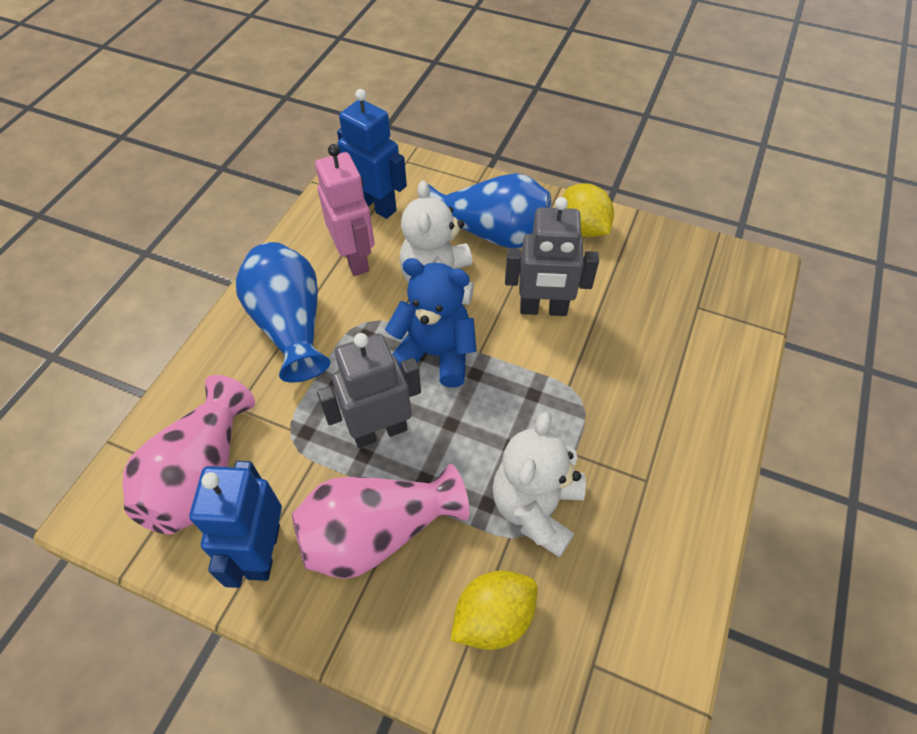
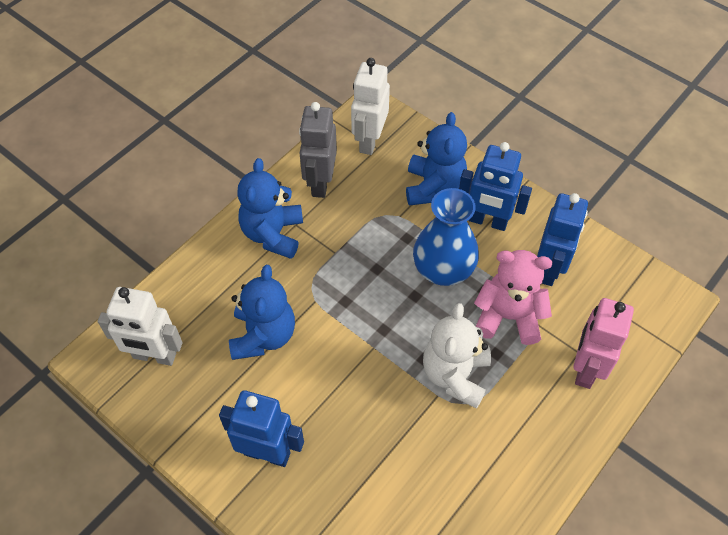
blue robot: 2 -> 3
blue teddy bear: 1 -> 3
blue vase: 2 -> 1
grey robot: 2 -> 1
pink teddy bear: 0 -> 1
pink vase: 2 -> 0
white robot: 0 -> 2
white teddy bear: 2 -> 1
yellow lemon: 2 -> 0

